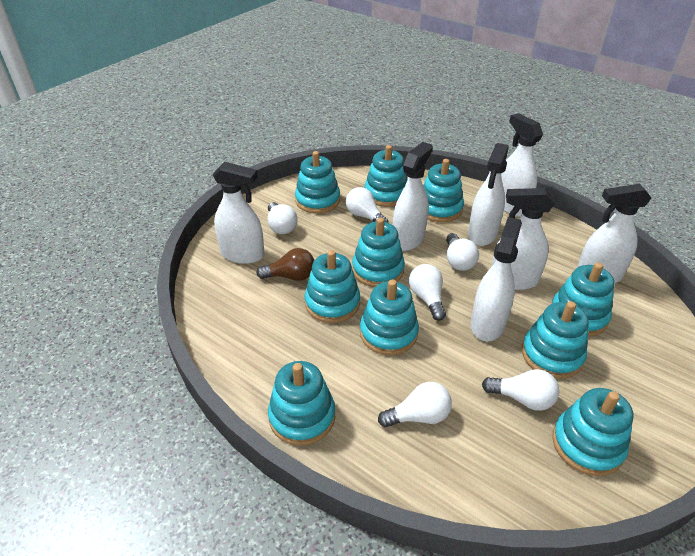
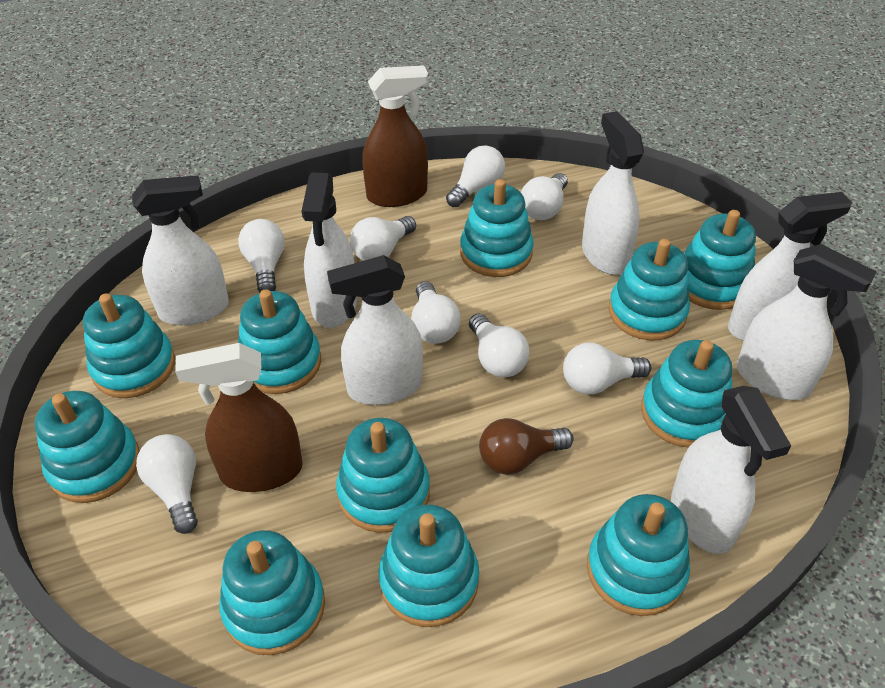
brown spray bottle: 0 -> 2
turquoise stacking toy: 10 -> 11
white light bulb: 6 -> 8

